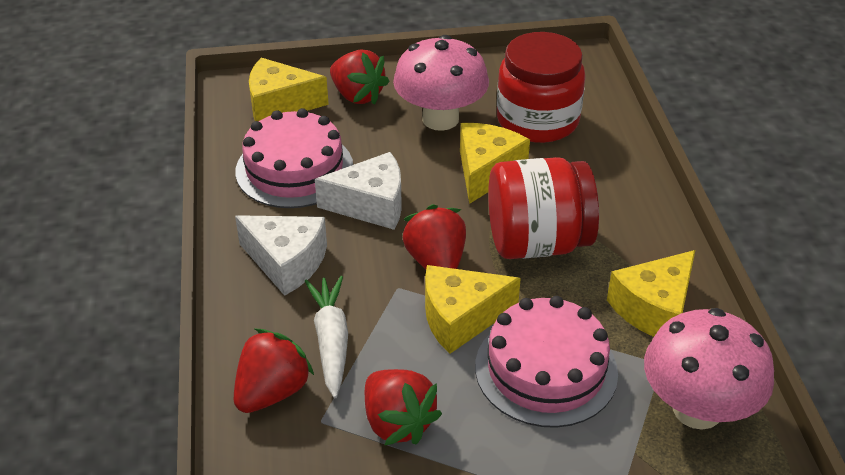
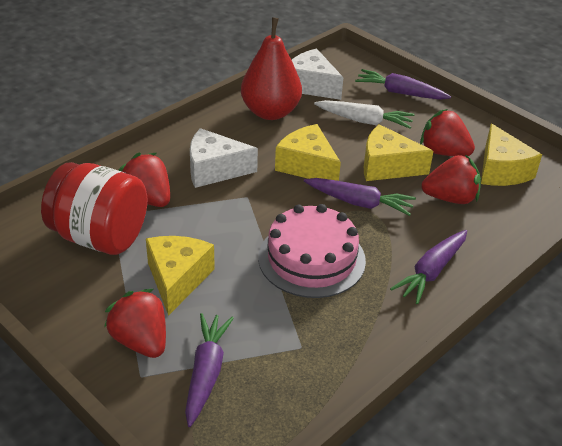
pink cake: 2 -> 1
pink mushroom: 2 -> 0
purple carrot: 0 -> 4
red jar: 2 -> 1
red pear: 0 -> 1

